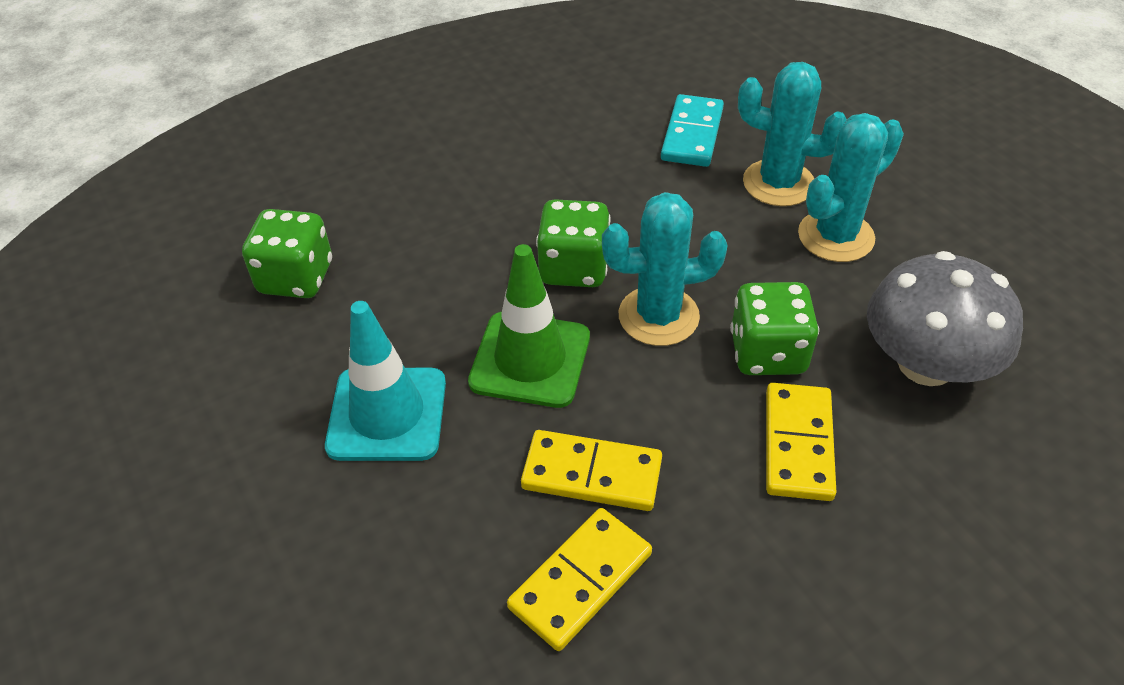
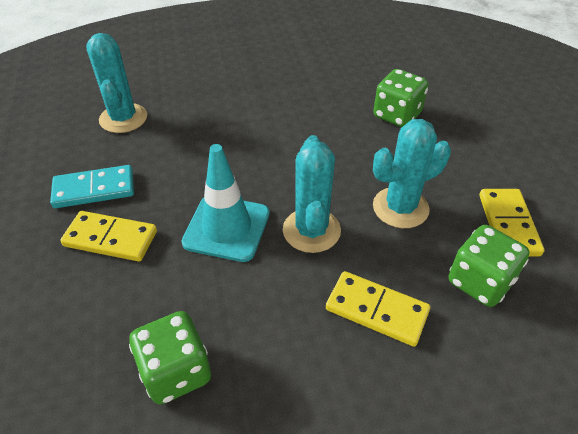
green traffic cone: 1 -> 0
grey mushroom: 1 -> 0

